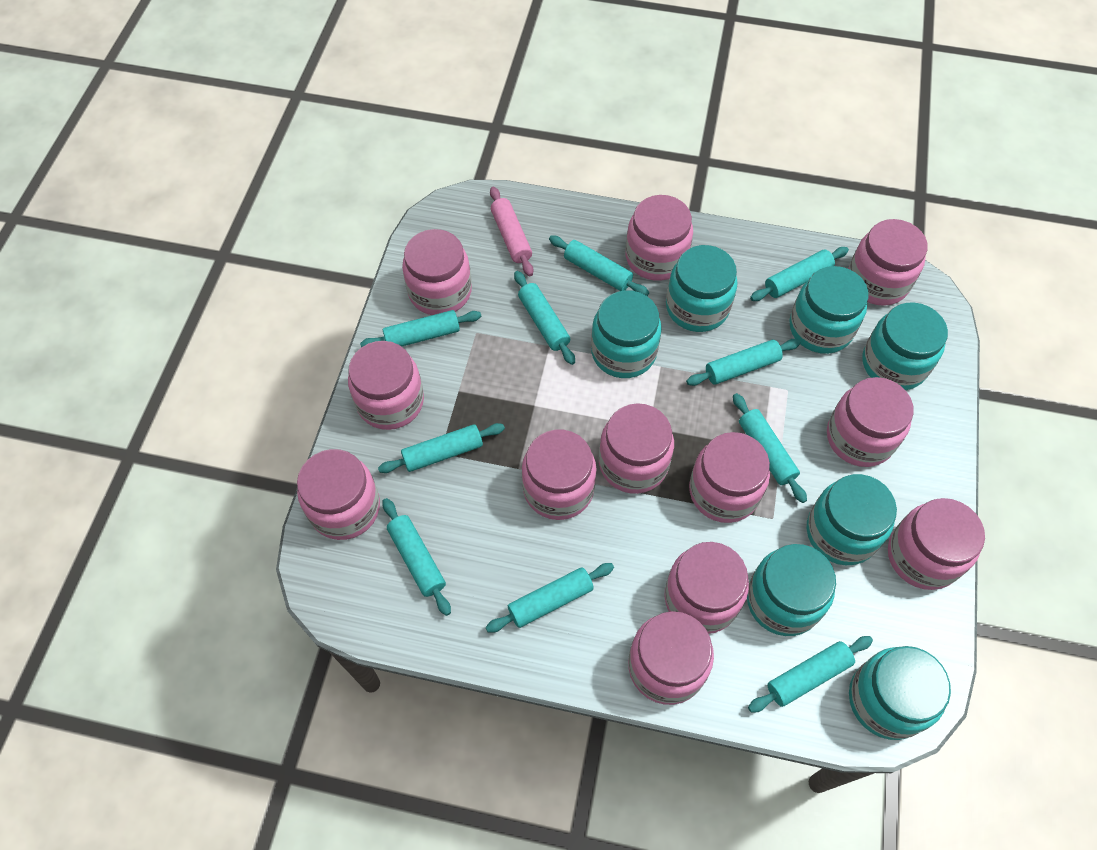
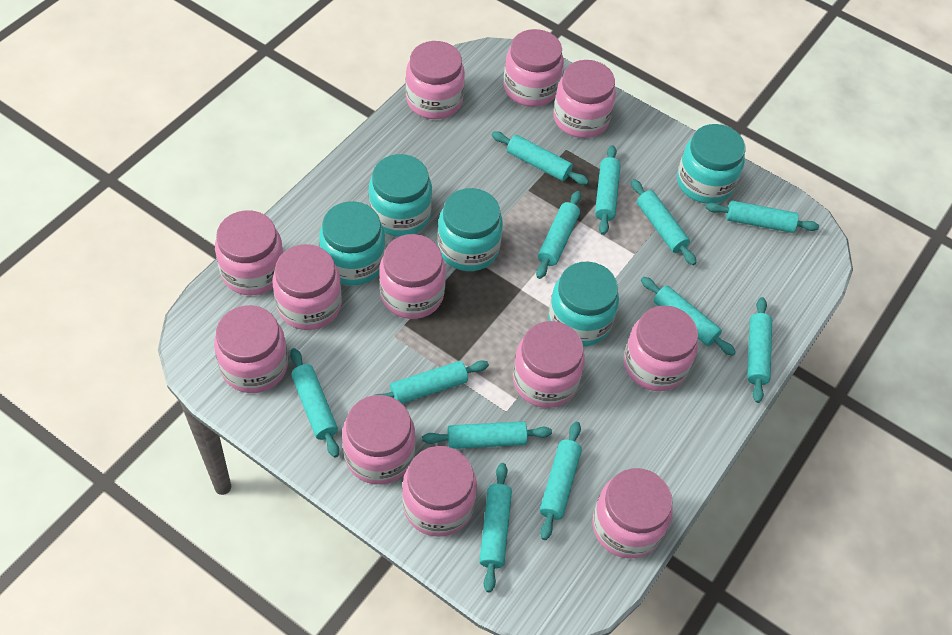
pink rolling pin: 1 -> 0
turquoise jar: 7 -> 5
turquoise rolling pin: 10 -> 12

